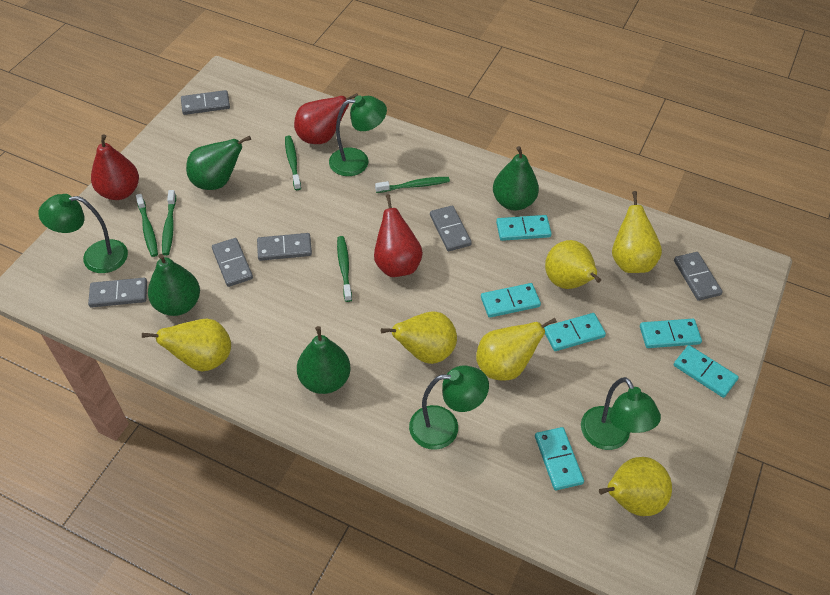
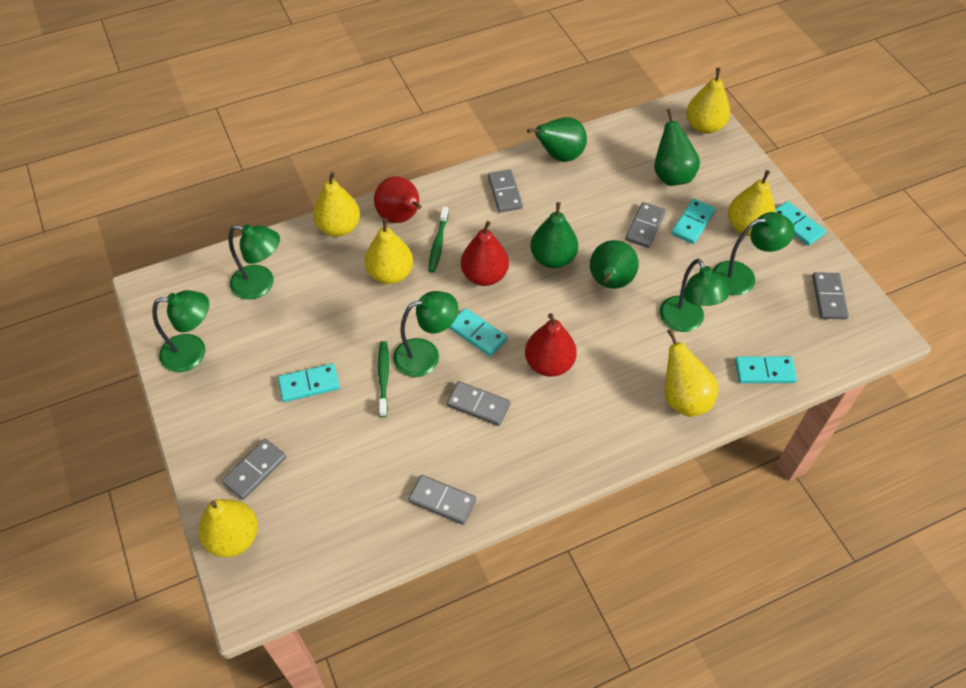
green lamp: 4 -> 5
green toothbrush: 5 -> 2
turquoise domino: 6 -> 5

